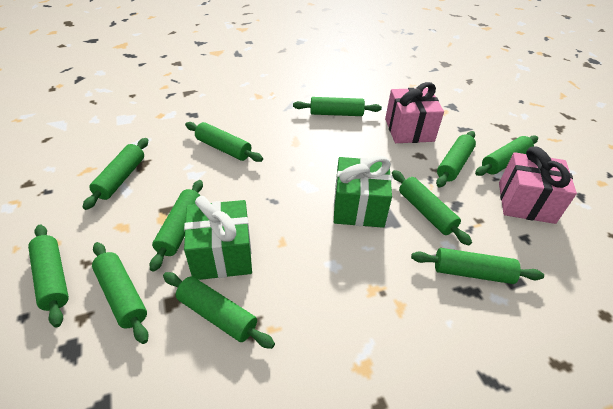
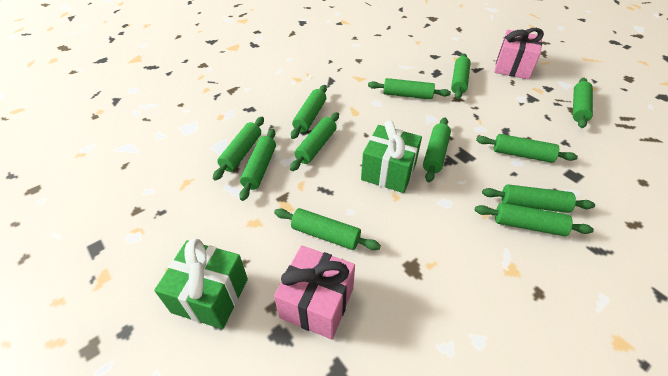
green rolling pin: 11 -> 12

